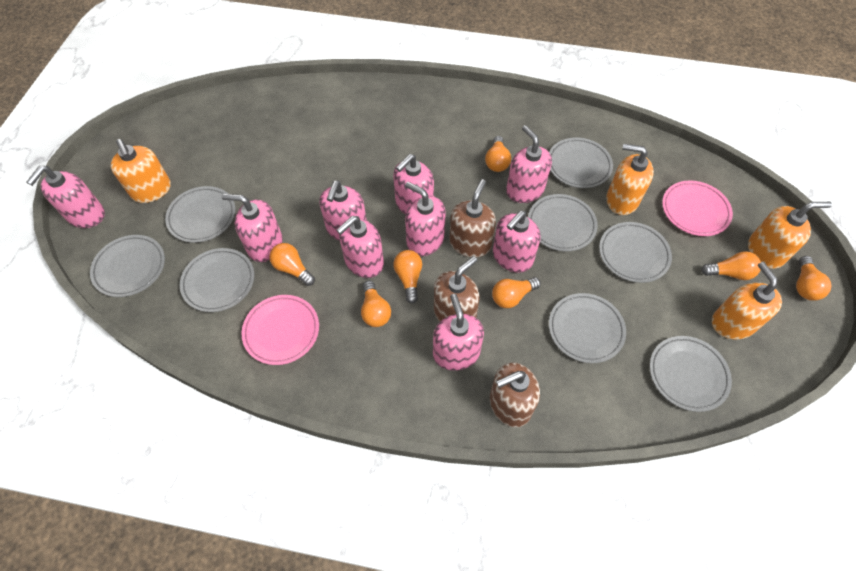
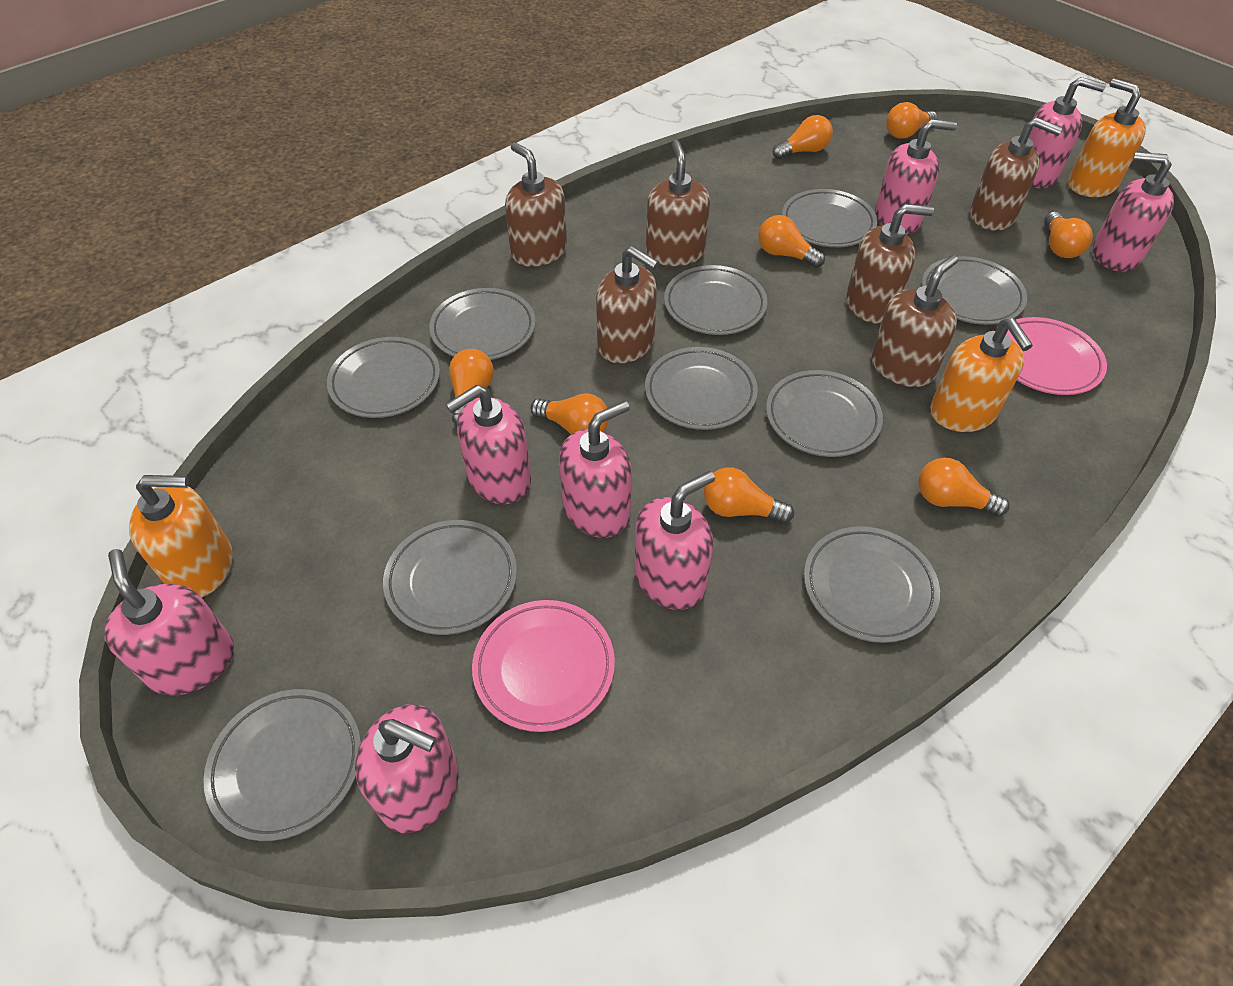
brown soap dispenser: 3 -> 6
grey plate: 8 -> 10
orange light bulb: 7 -> 8
orange soap dispenser: 4 -> 3
pink soap dispenser: 9 -> 8

